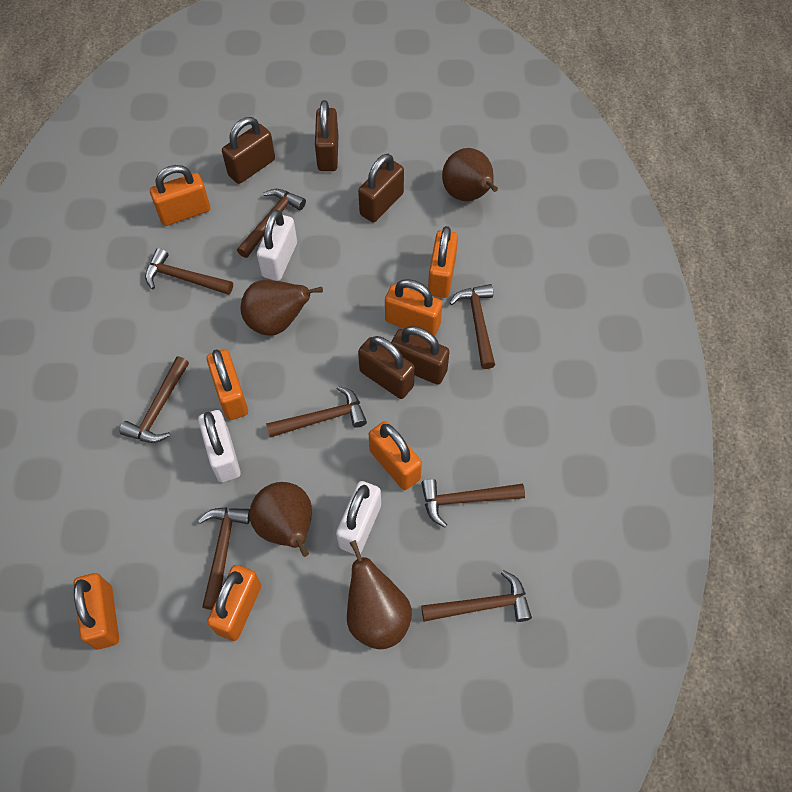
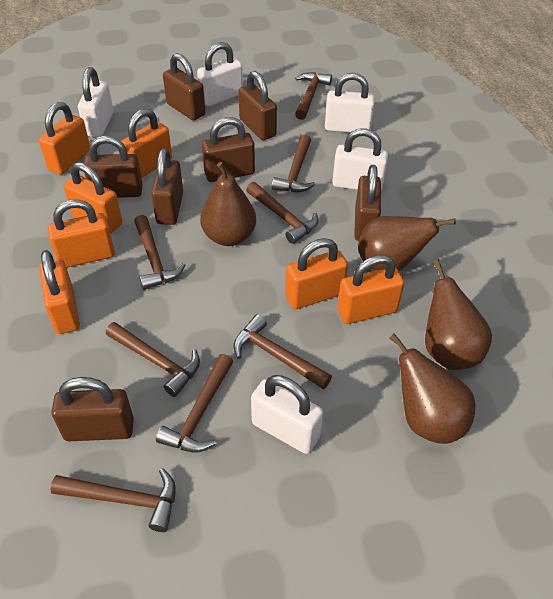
brown padlock: 5 -> 7
white padlock: 3 -> 5

